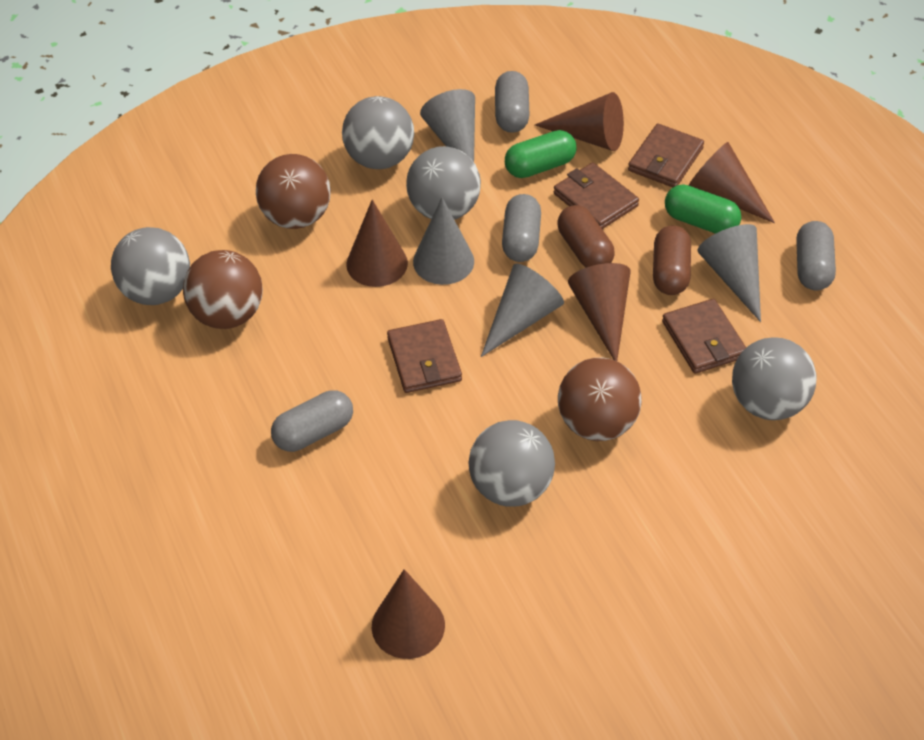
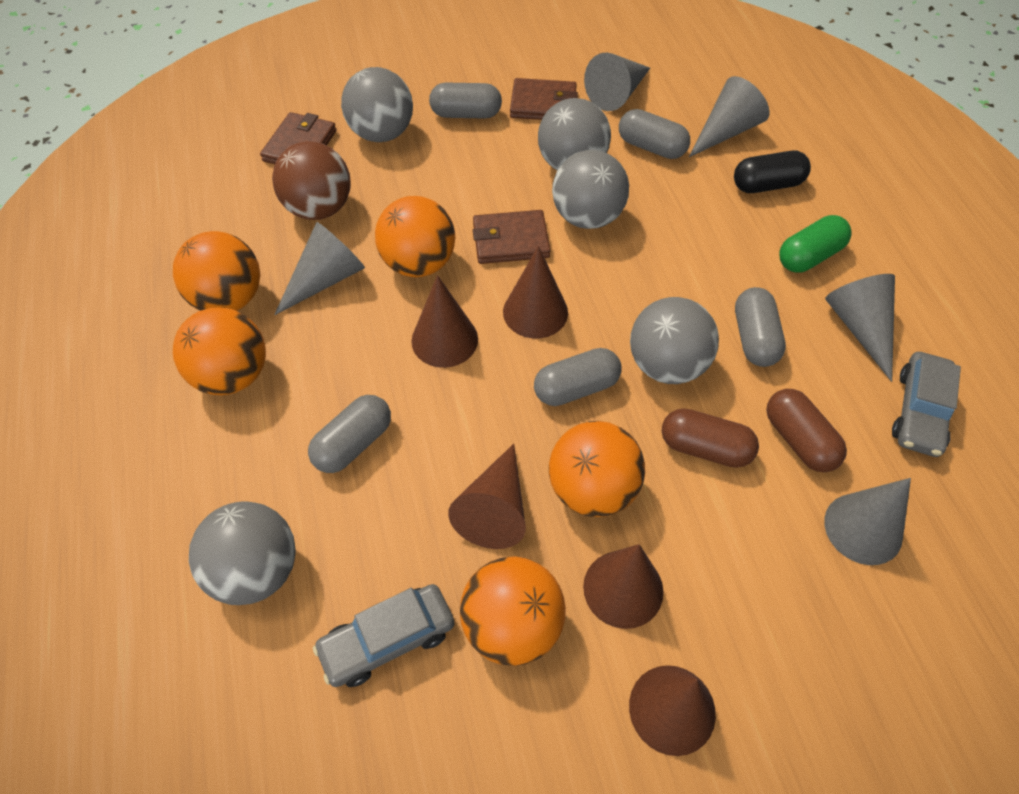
black capsule: 0 -> 1
brown ball: 3 -> 1
brown wallet: 4 -> 3
green capsule: 2 -> 1
grey capsule: 4 -> 5
grey car: 0 -> 2
grey cone: 4 -> 5
orange ball: 0 -> 5

